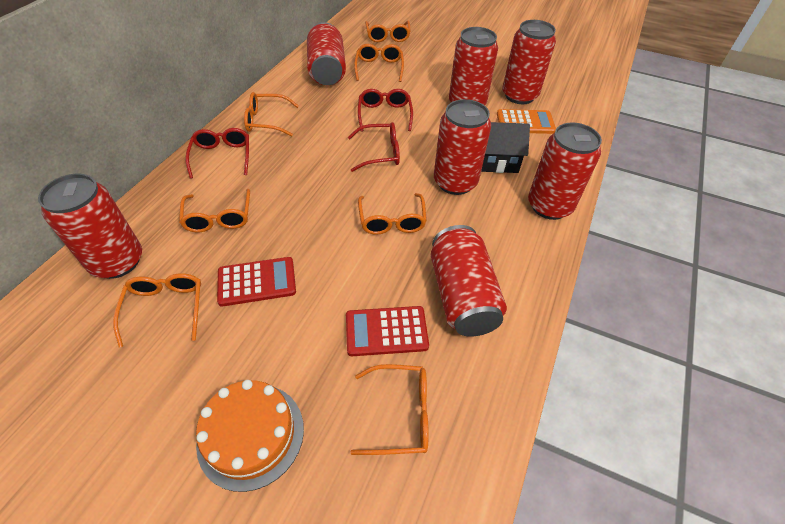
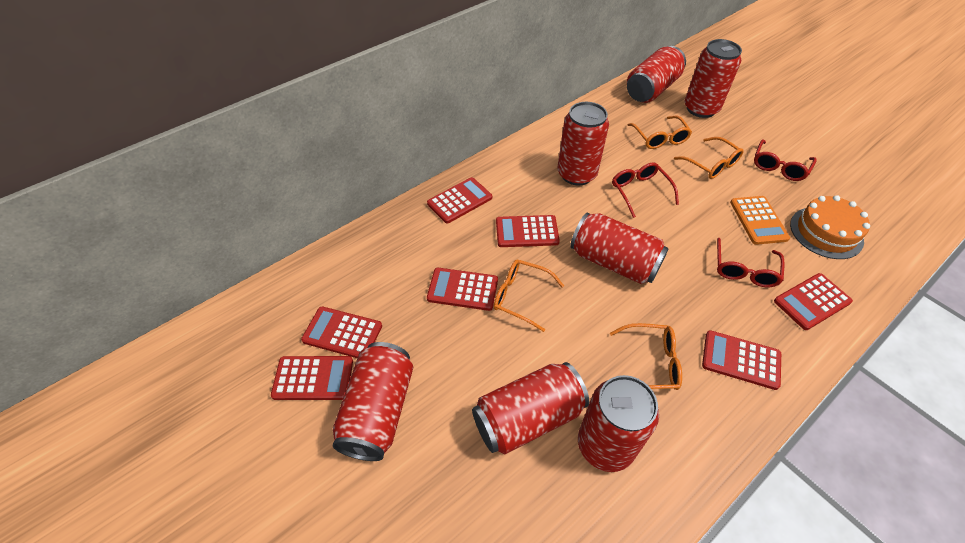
black house: 1 -> 0
orange glasses: 7 -> 4
red calculator: 2 -> 7

